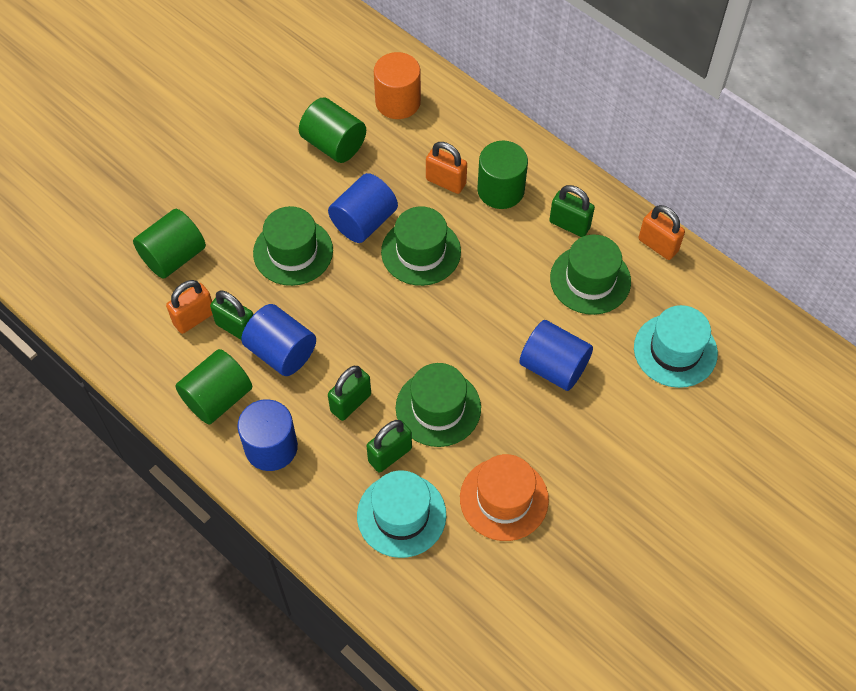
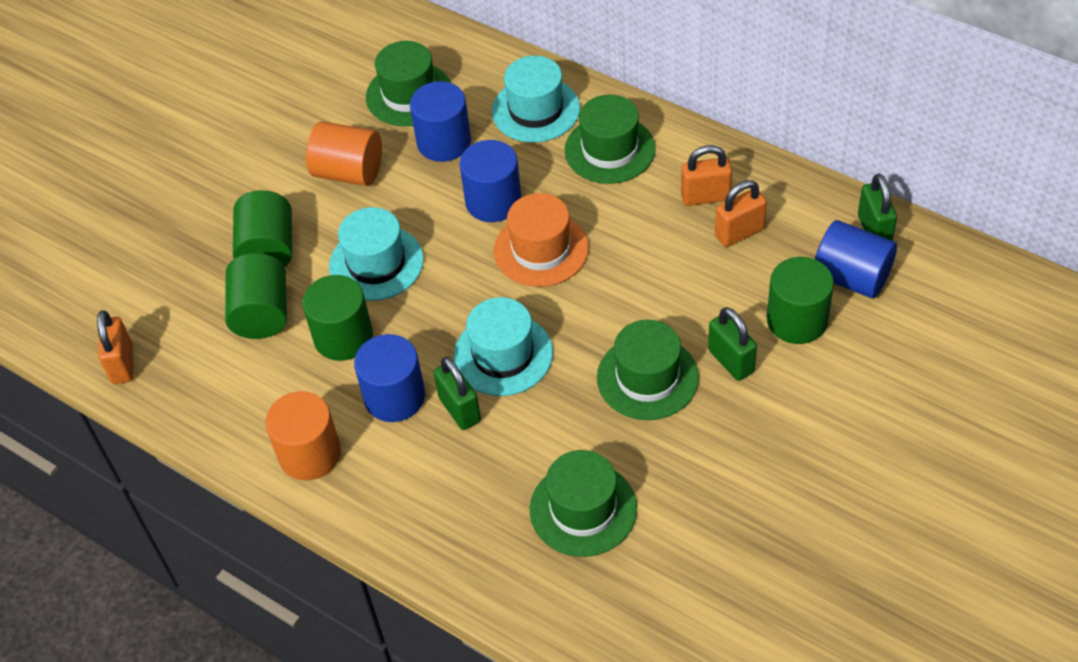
green padlock: 4 -> 3
orange cylinder: 1 -> 2
turquoise hat: 2 -> 3

